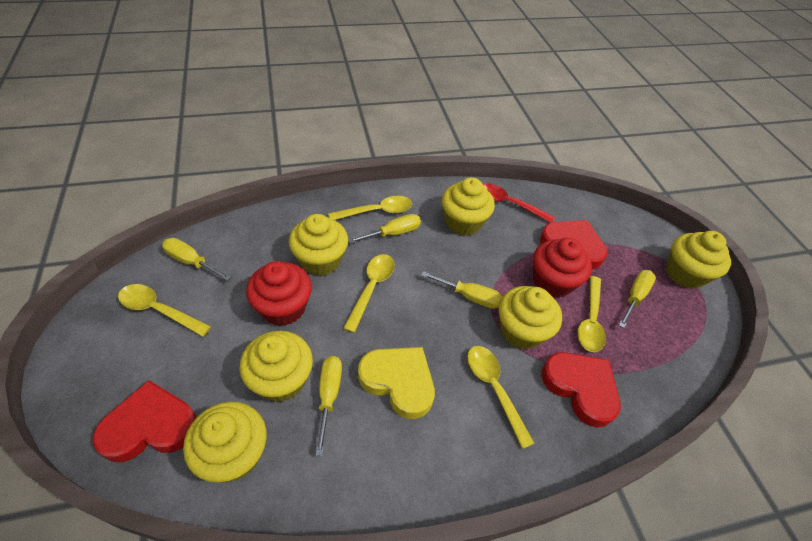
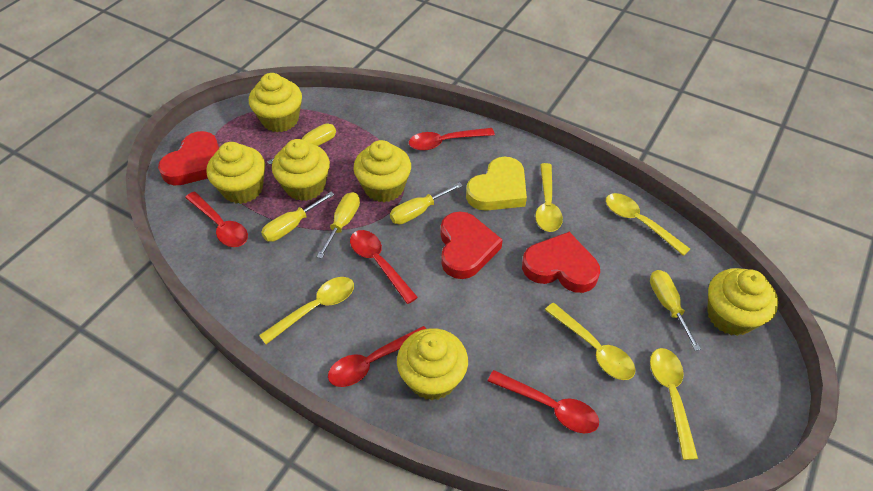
red cupcake: 2 -> 0
red spoon: 1 -> 5

